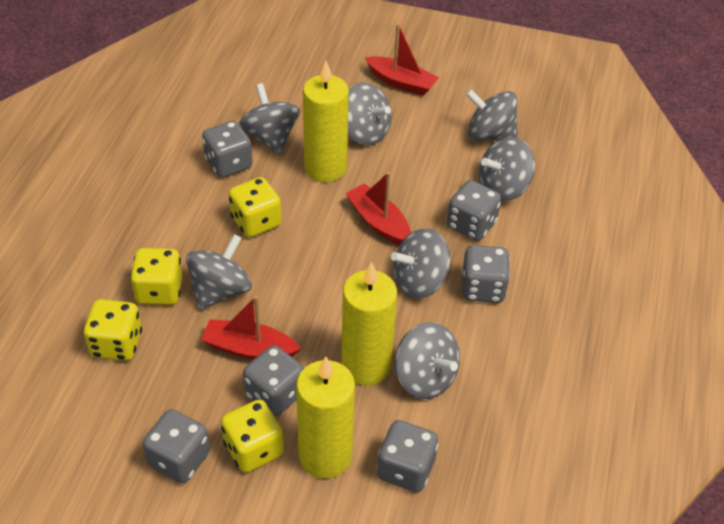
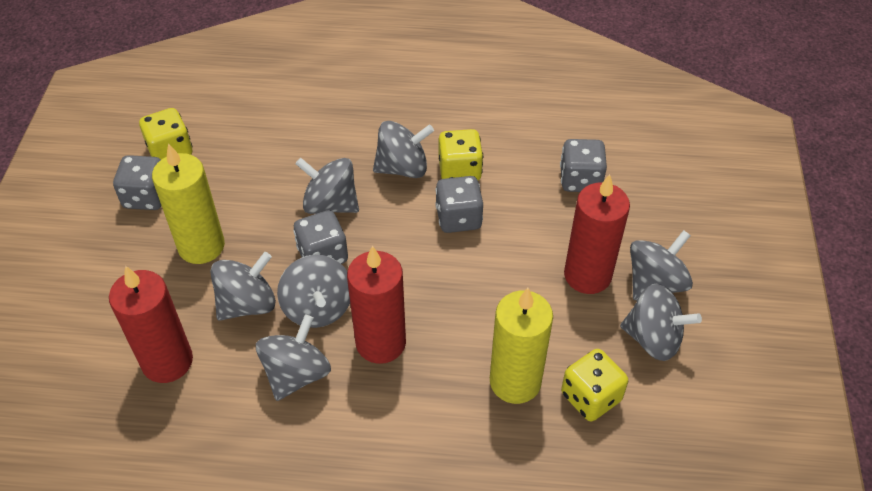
grey dice: 6 -> 4
red boat: 3 -> 0
red candle: 0 -> 3
yellow candle: 3 -> 2
yellow dice: 4 -> 3

